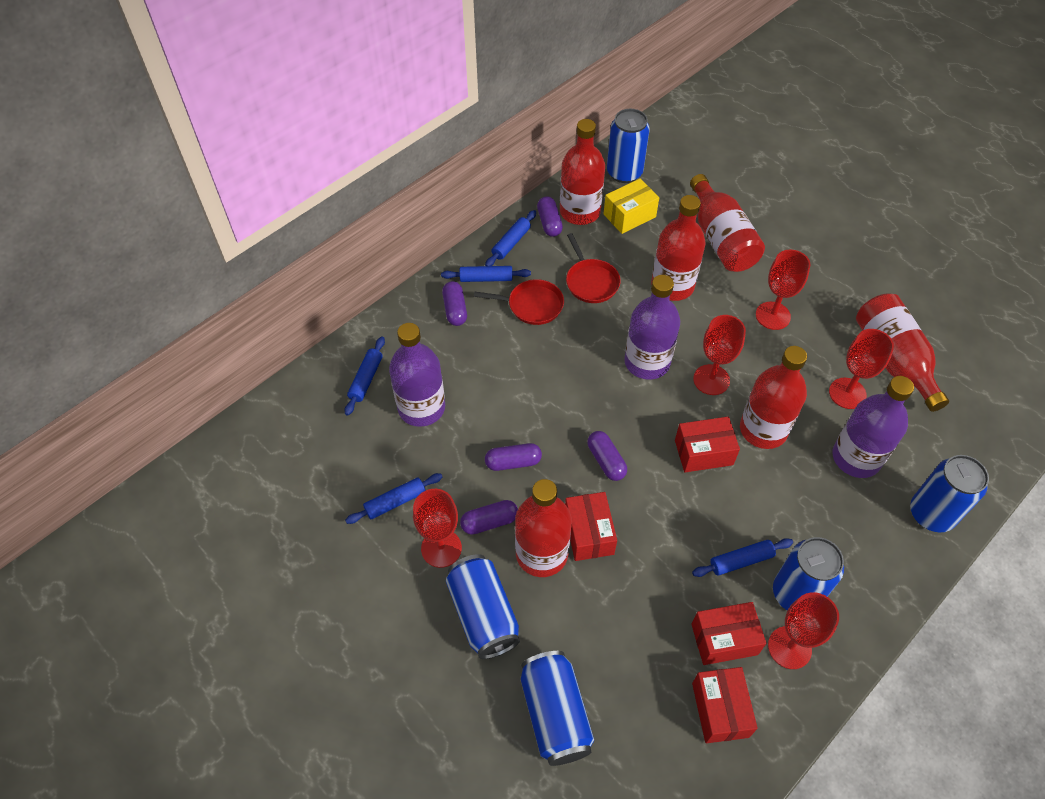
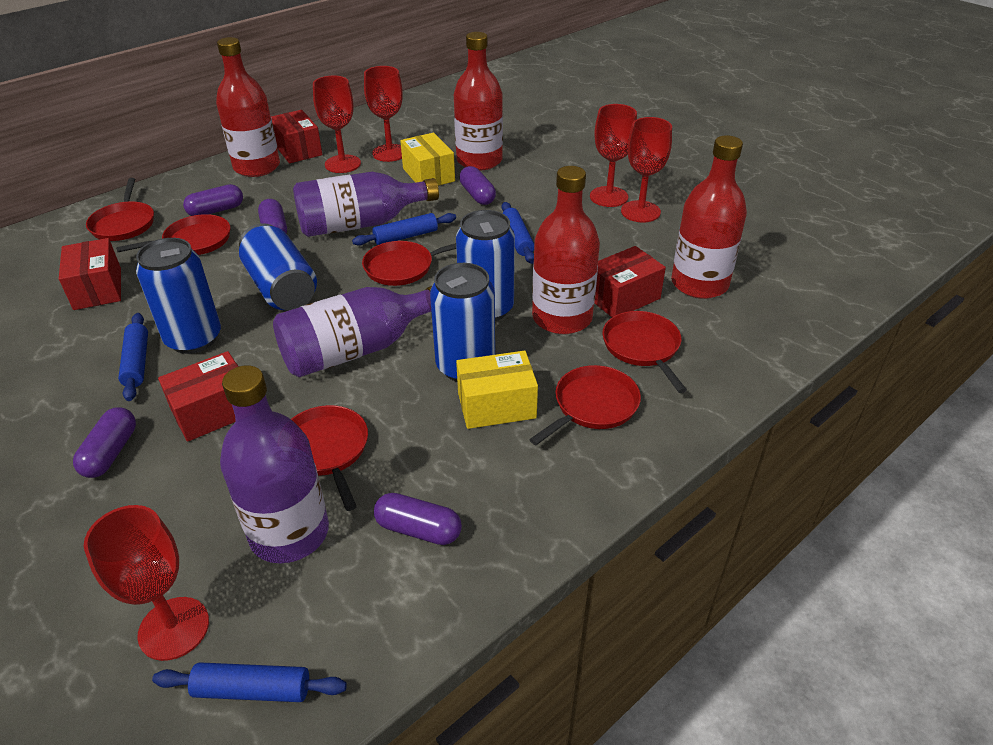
blue can: 5 -> 4
blue rolling pin: 5 -> 4
red bottle: 6 -> 4
red pan: 2 -> 6
yellow box: 1 -> 2

